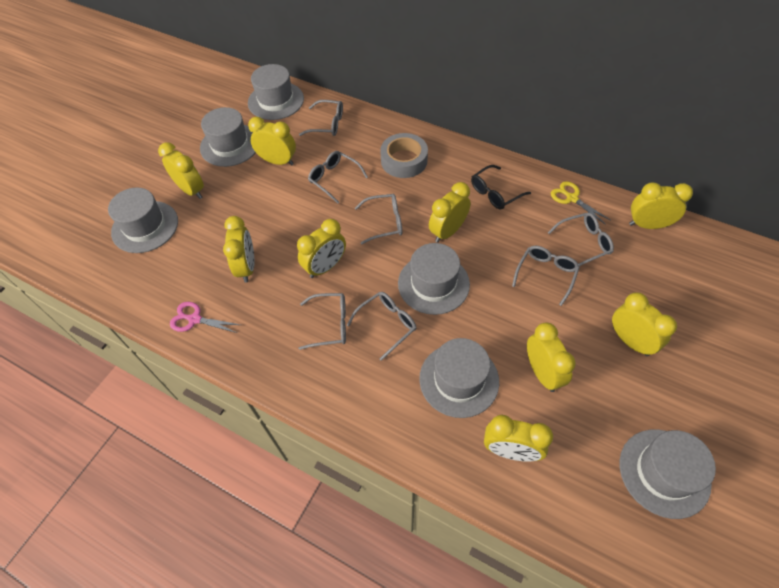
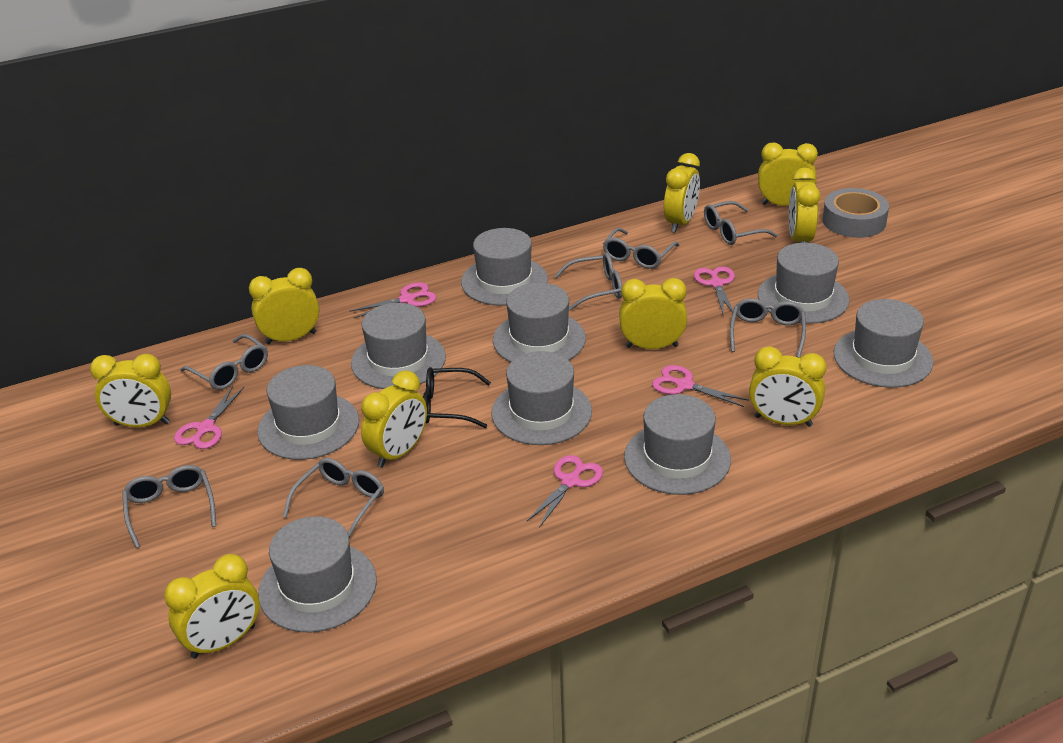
grey hat: 6 -> 9
pink scissors: 1 -> 5
yellow scissors: 1 -> 0

